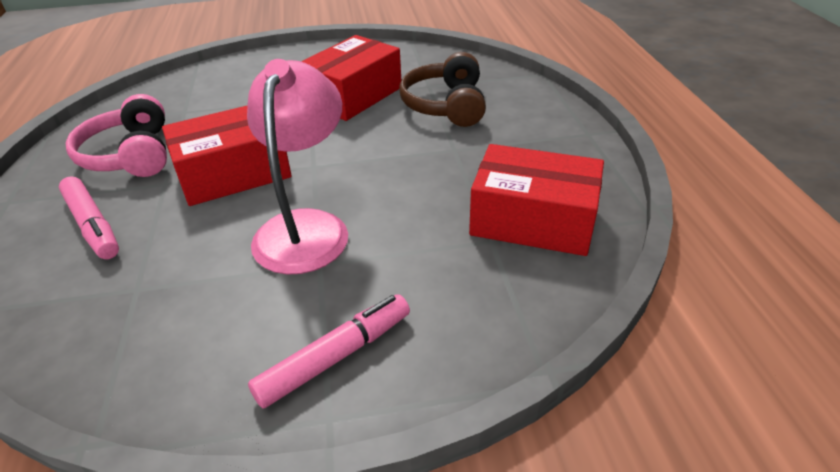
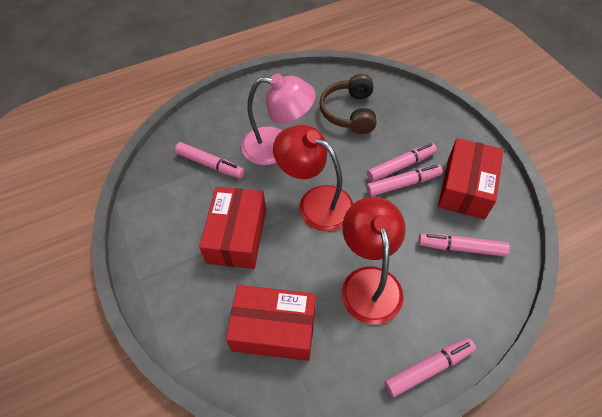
pink headphones: 1 -> 0
pink marker: 2 -> 5
red lamp: 0 -> 2

